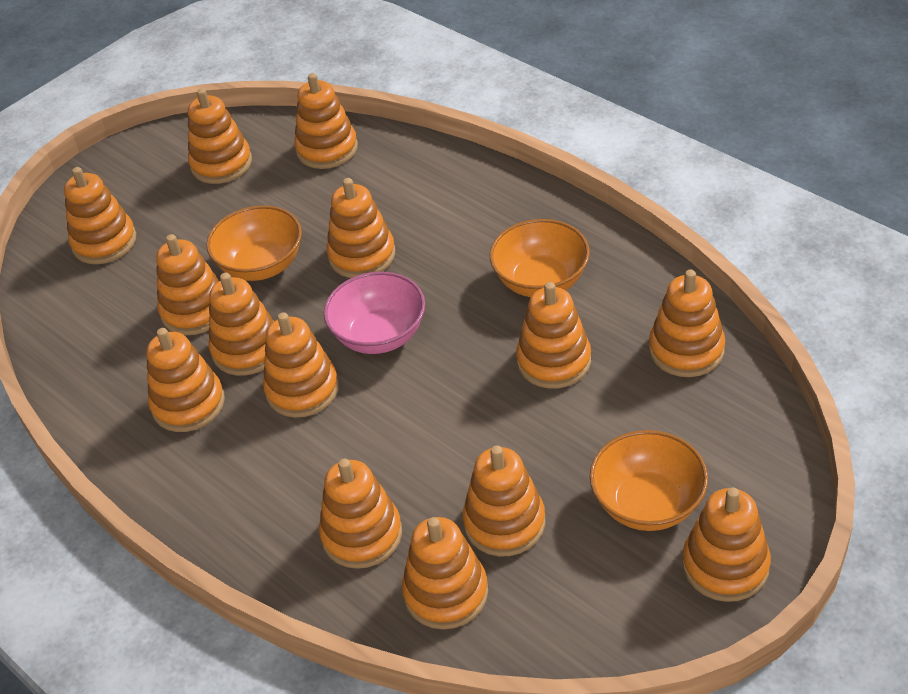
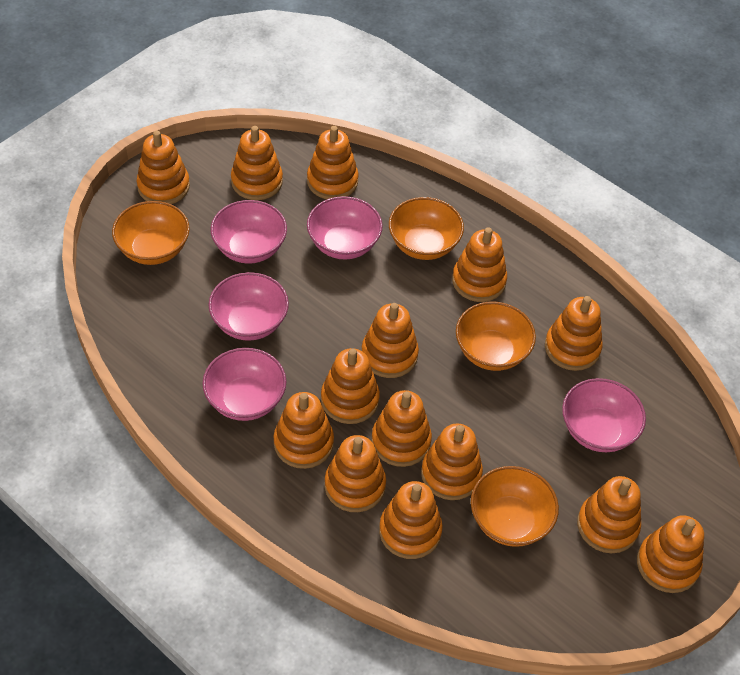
orange bowl: 3 -> 4
pink bowl: 1 -> 5

